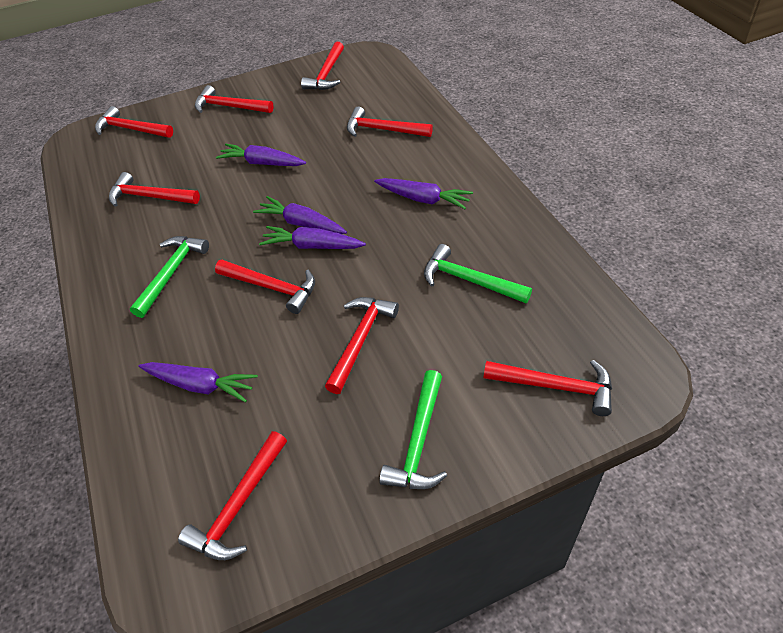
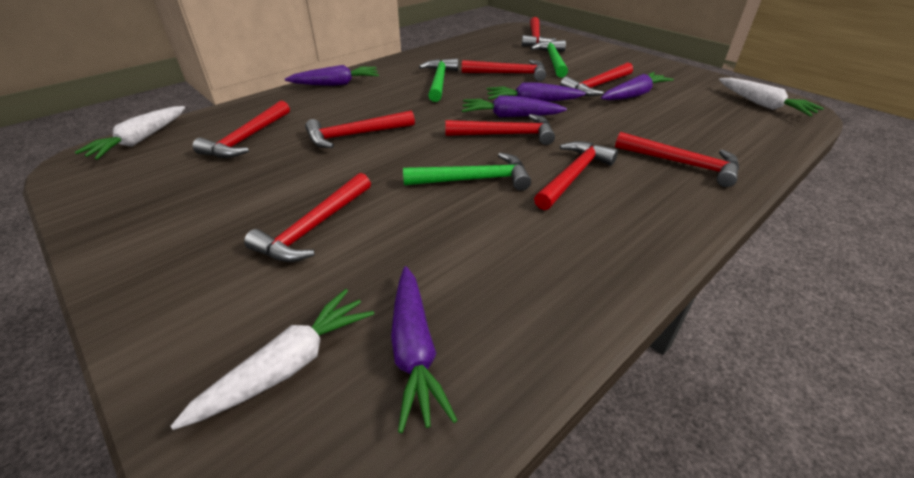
white carrot: 0 -> 3

